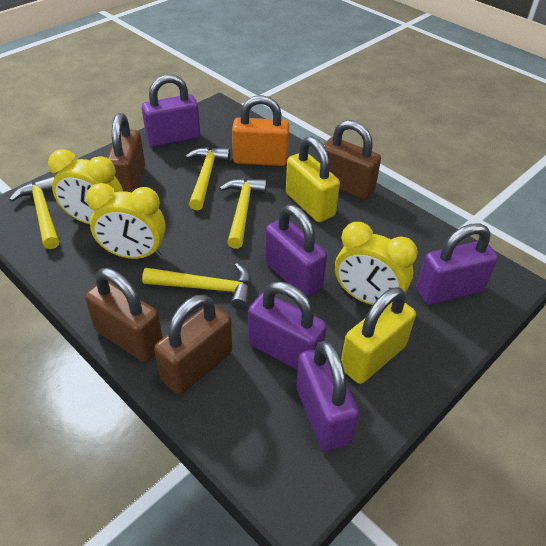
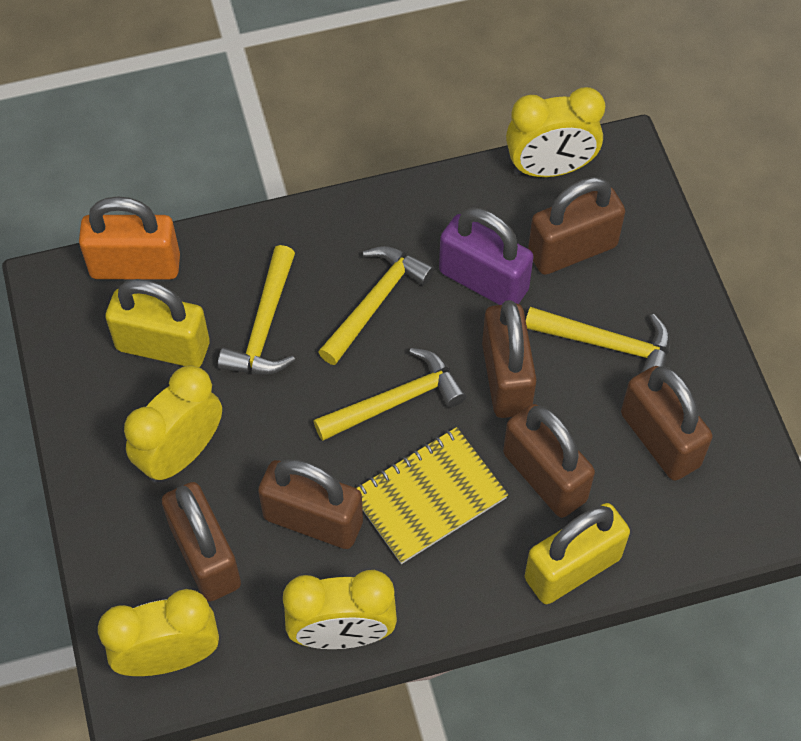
brown padlock: 4 -> 6
purple padlock: 5 -> 1
yellow clock: 3 -> 4
yellow notebook: 0 -> 1

